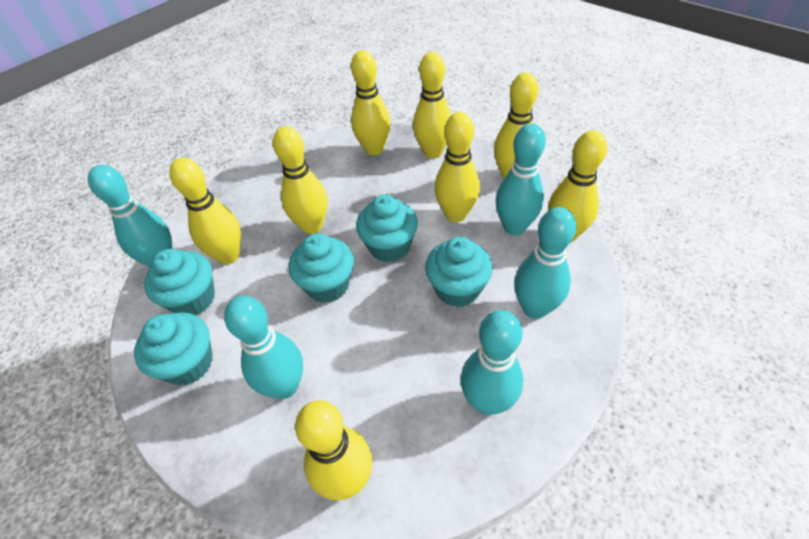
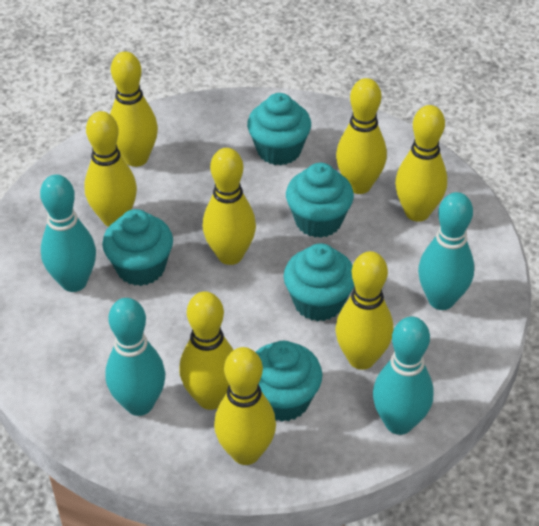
turquoise bowling pin: 5 -> 4

